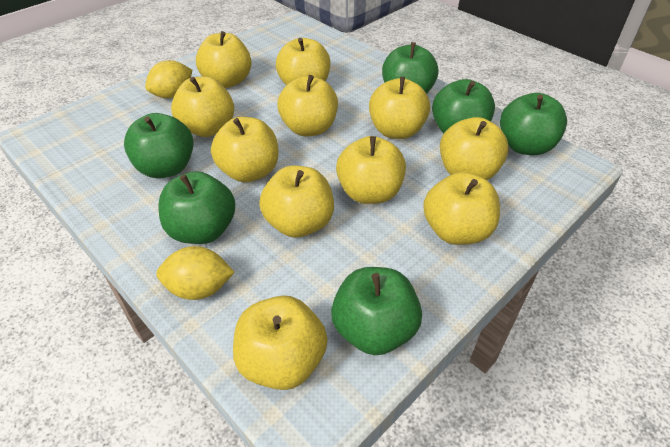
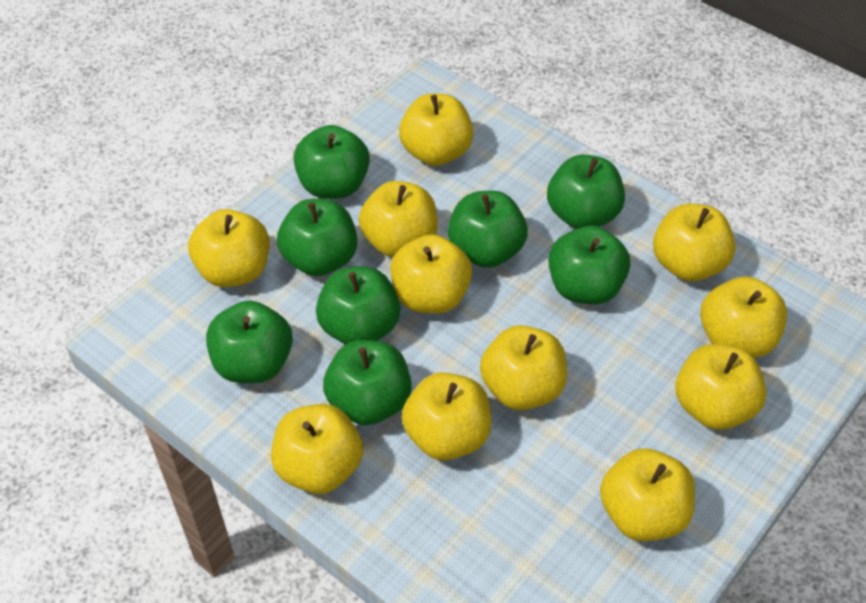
green apple: 6 -> 8
yellow lemon: 2 -> 0

